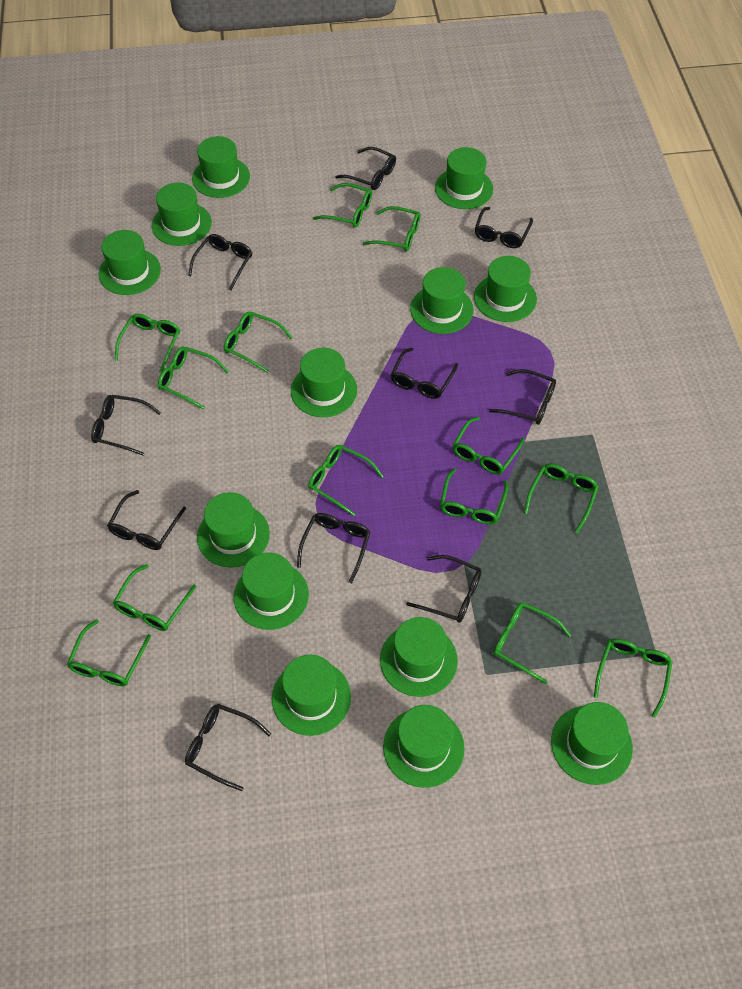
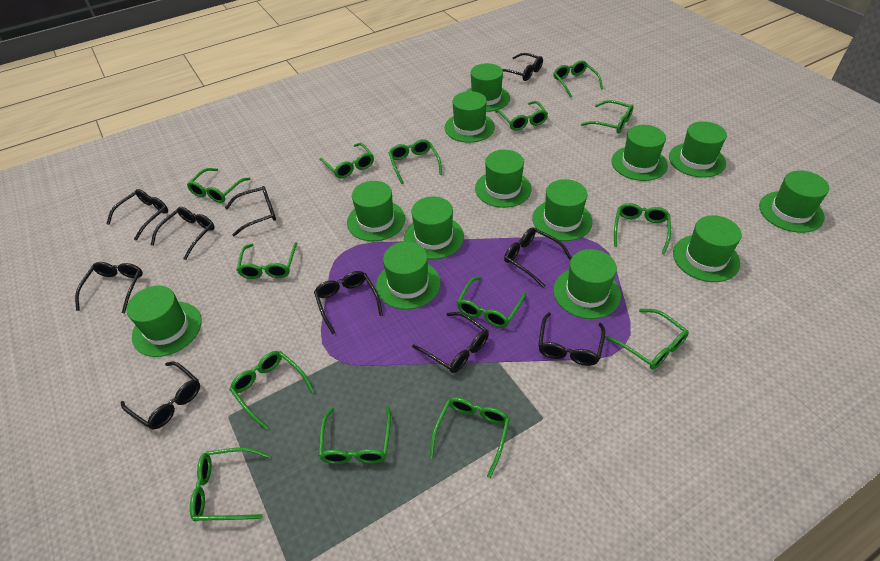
green glasses: 13 -> 14

